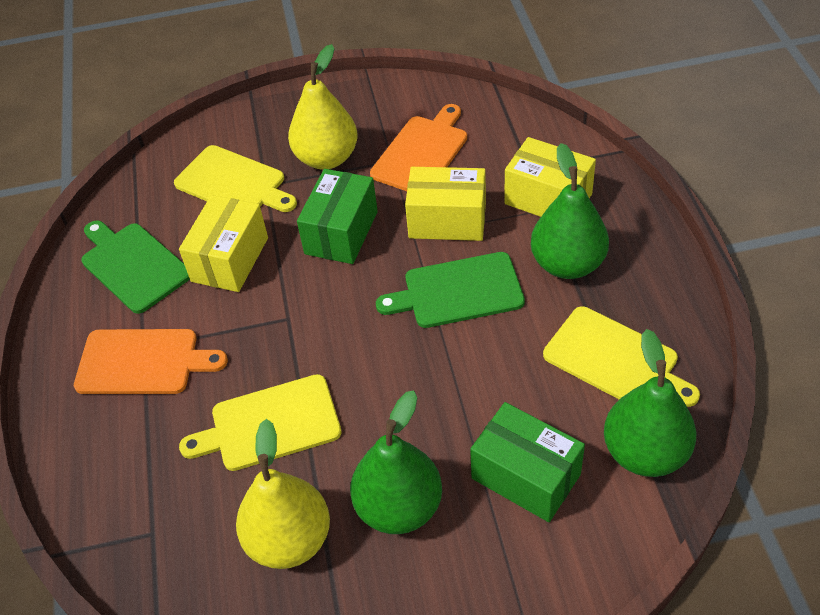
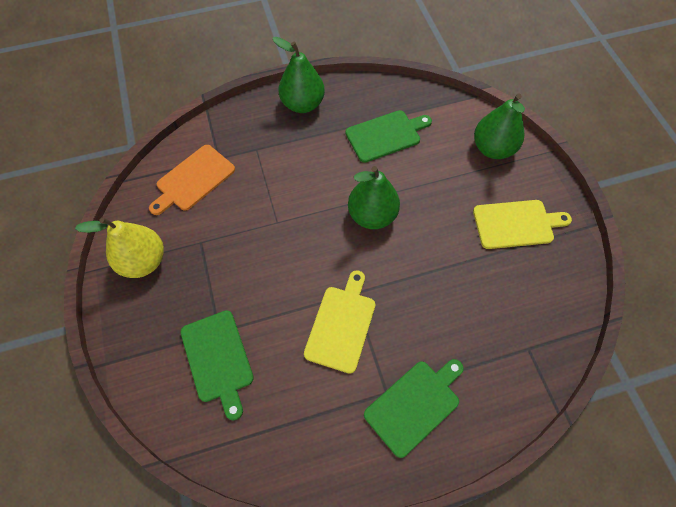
green box: 2 -> 0
green cutting board: 2 -> 3
orange cutting board: 2 -> 1
yellow box: 3 -> 0
yellow cutting board: 3 -> 2
yellow pear: 2 -> 1

